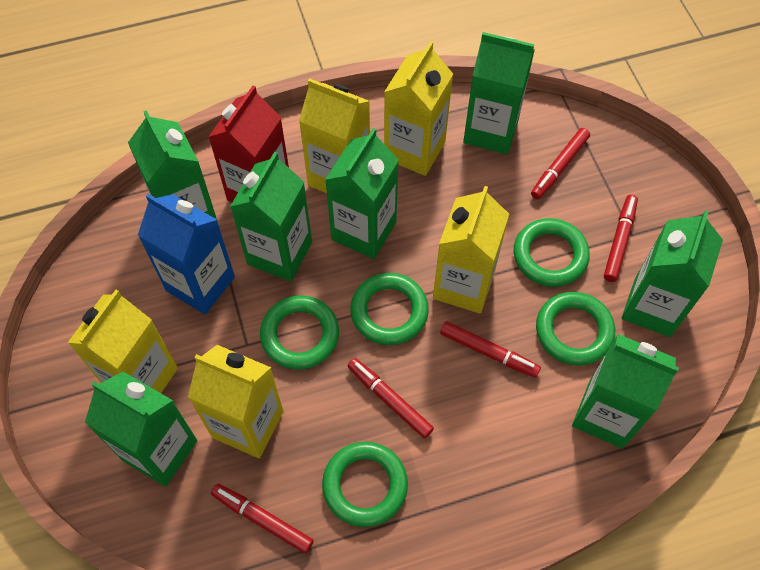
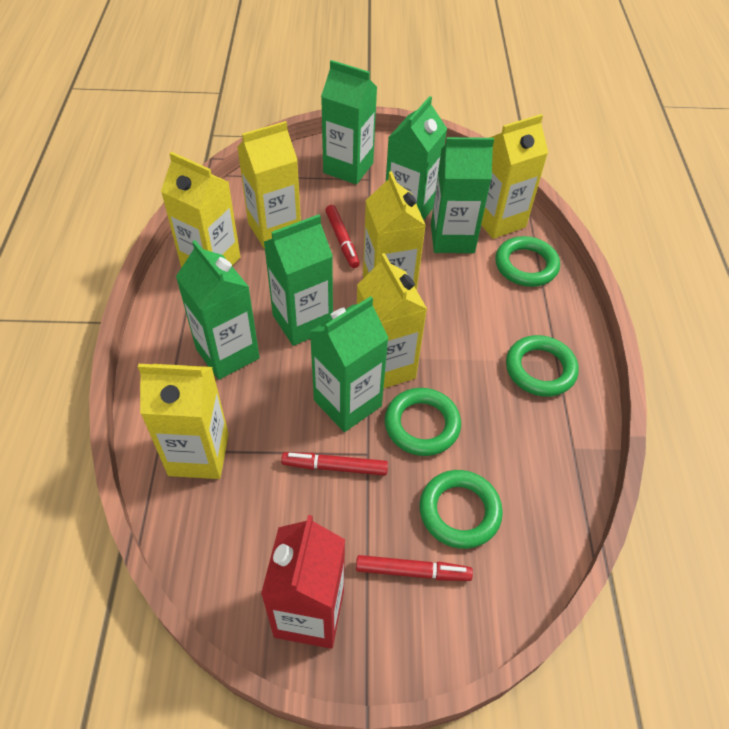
blue carton: 1 -> 0
green carton: 7 -> 6
green ring: 5 -> 4
red marker: 5 -> 3
yellow carton: 5 -> 6

